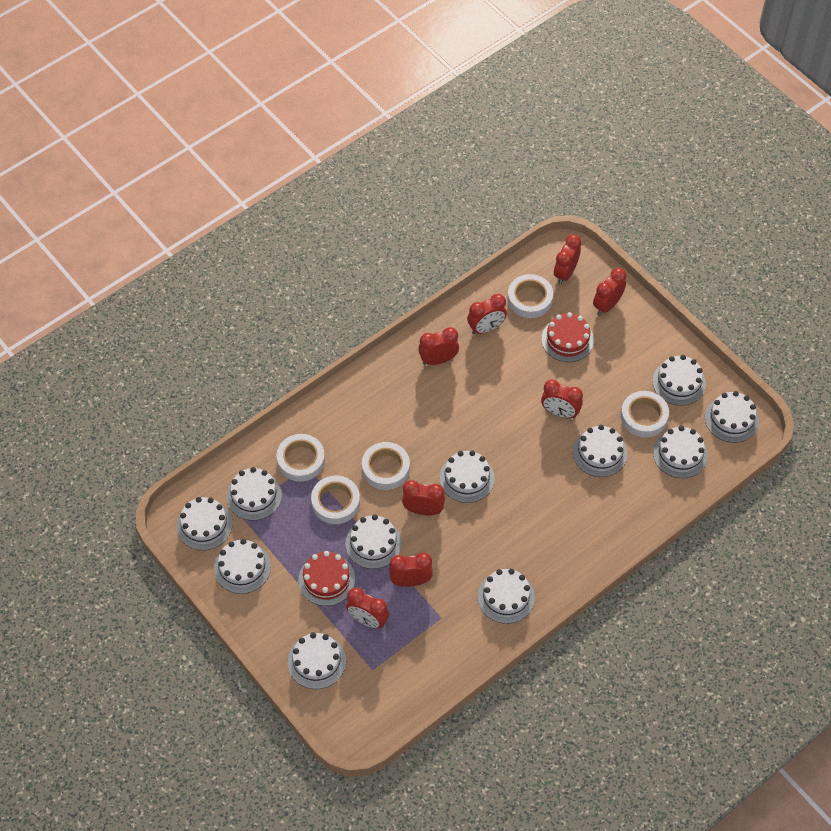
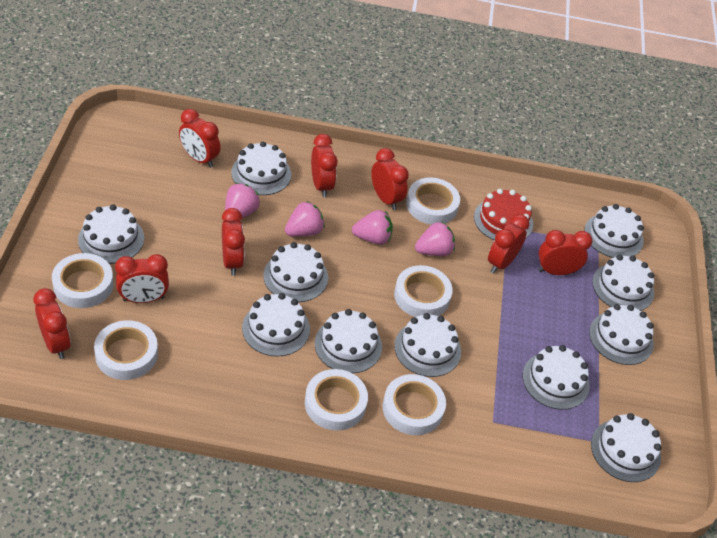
pink strawberry: 0 -> 4
red cake: 2 -> 1
white tape: 5 -> 6

